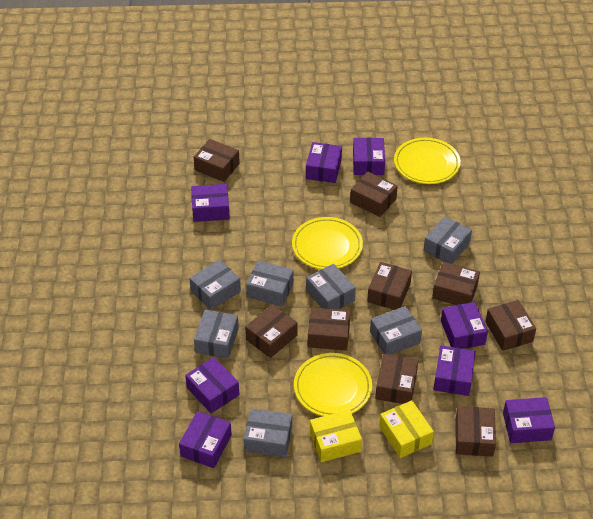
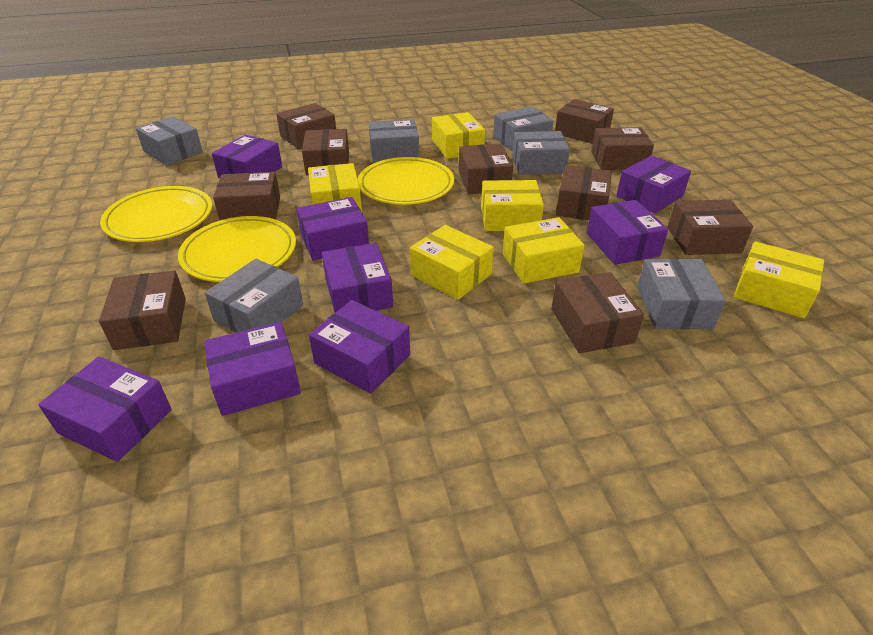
brown box: 9 -> 10
grey box: 7 -> 6
yellow box: 2 -> 6

